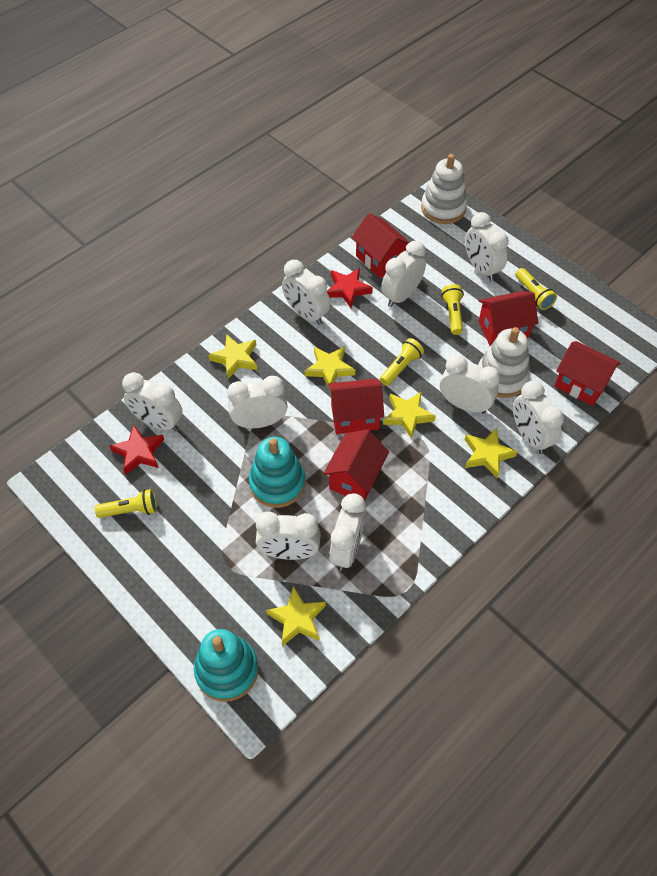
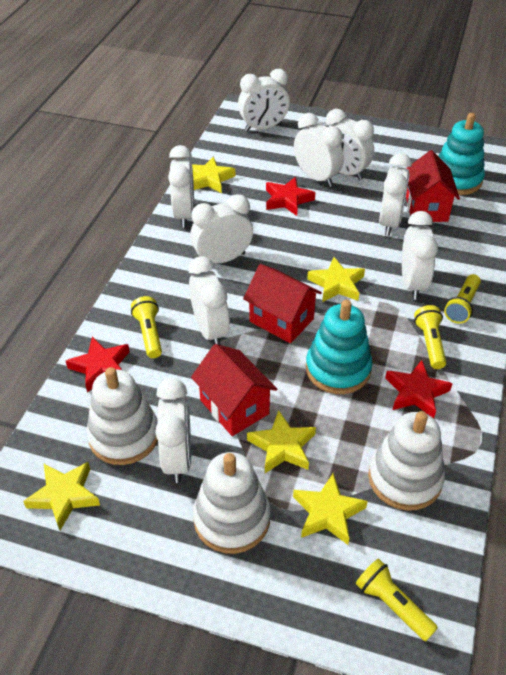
red house: 5 -> 3
red star: 2 -> 3
white stacking toy: 2 -> 3

